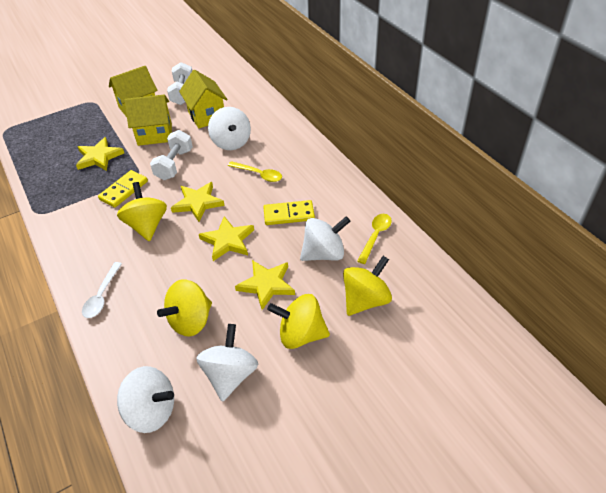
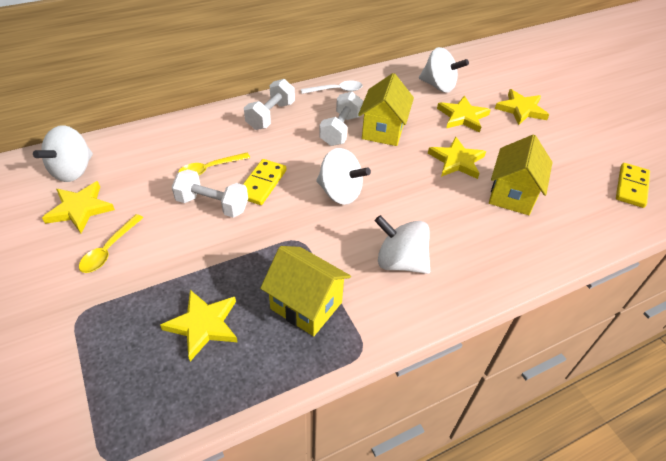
white dumbbell: 2 -> 3
yellow spinning top: 4 -> 0
yellow star: 4 -> 5

